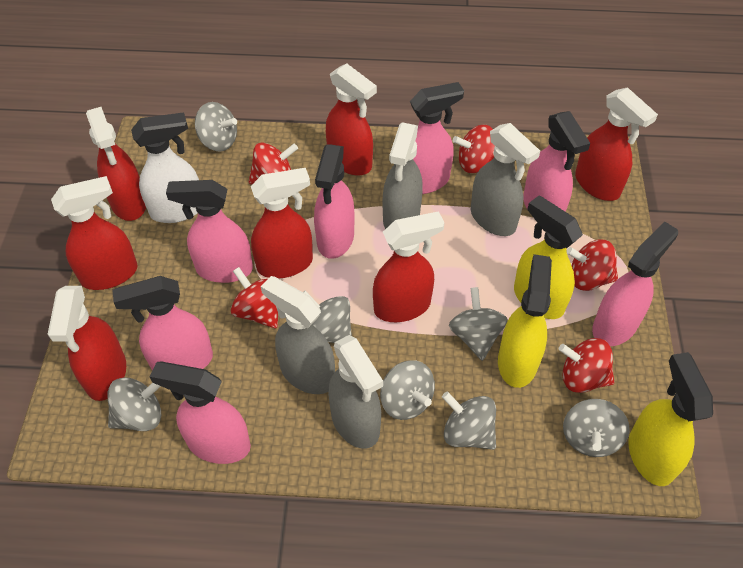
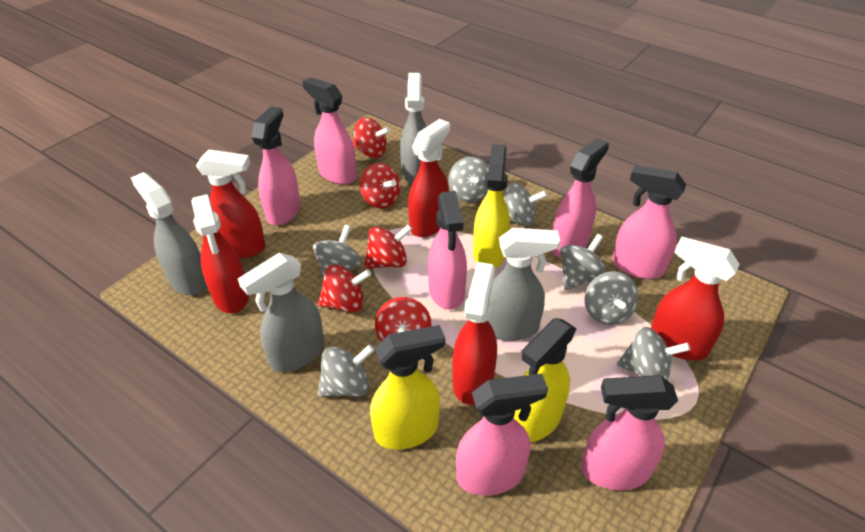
red spray bottle: 7 -> 5
white spray bottle: 1 -> 0

